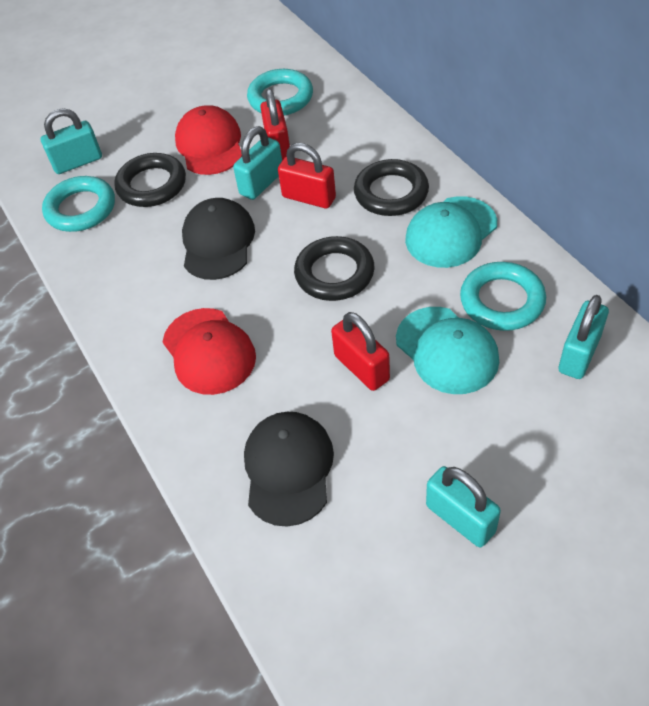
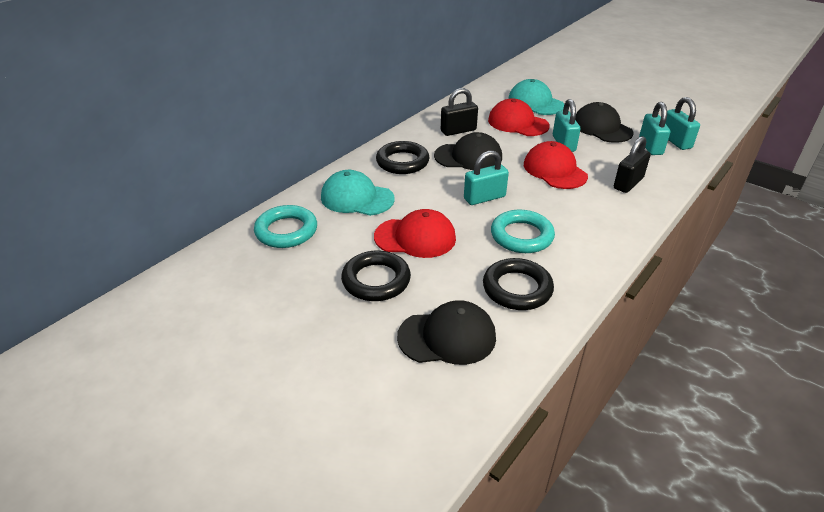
black cap: 2 -> 3
black padlock: 0 -> 2
red cap: 2 -> 3
red padlock: 3 -> 0
turquoise ring: 3 -> 2

